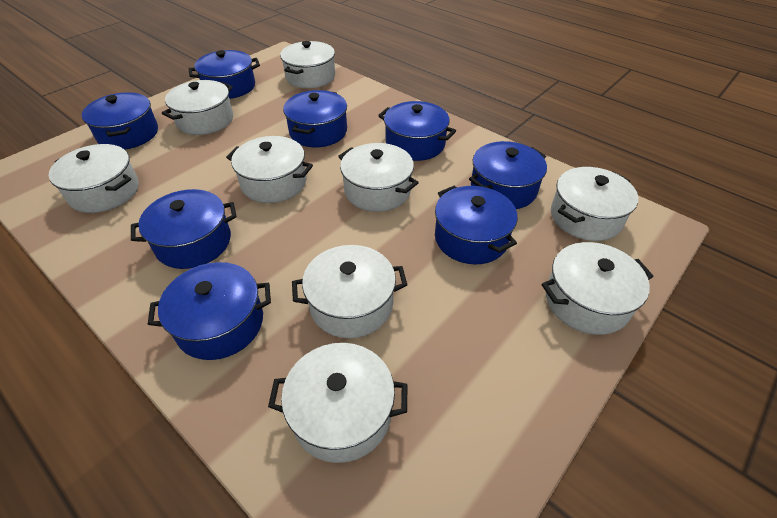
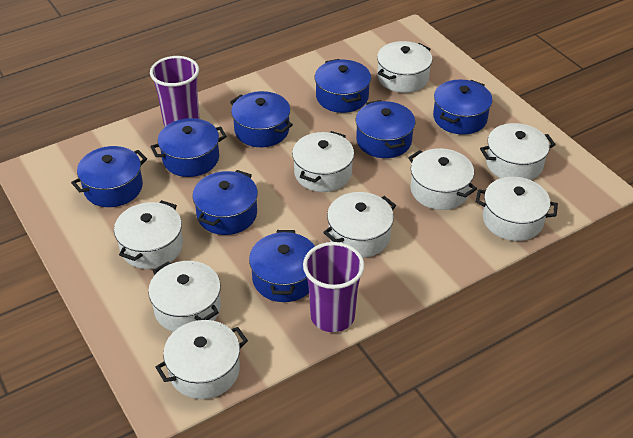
purple cup: 0 -> 2

